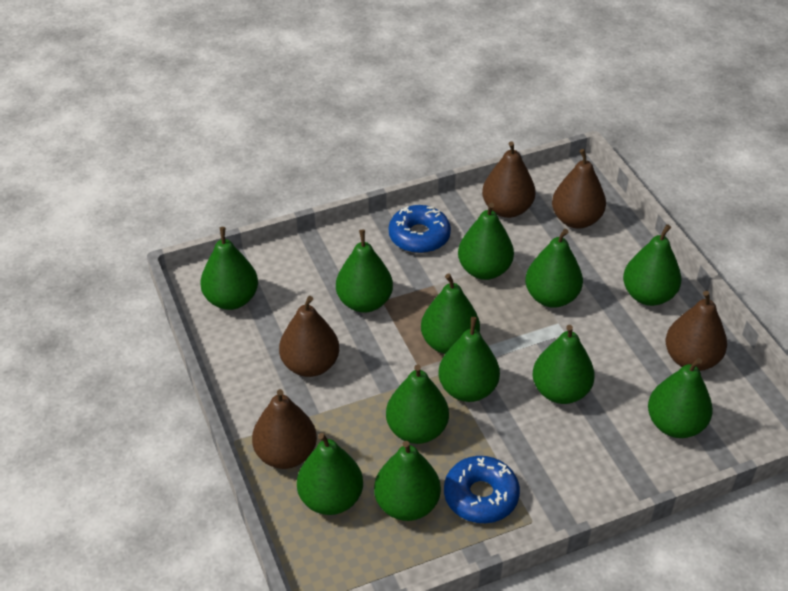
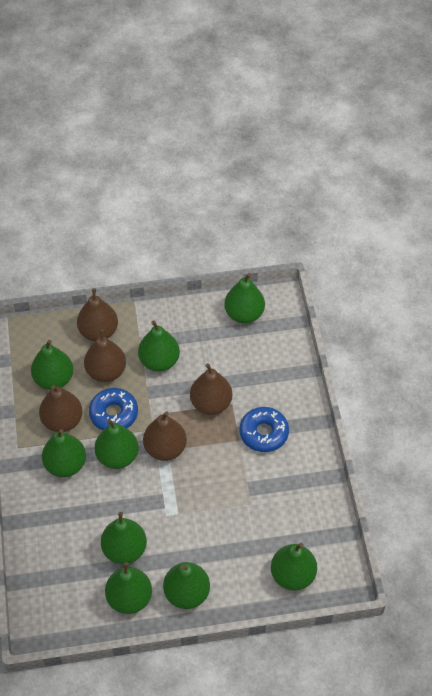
green pear: 12 -> 9

